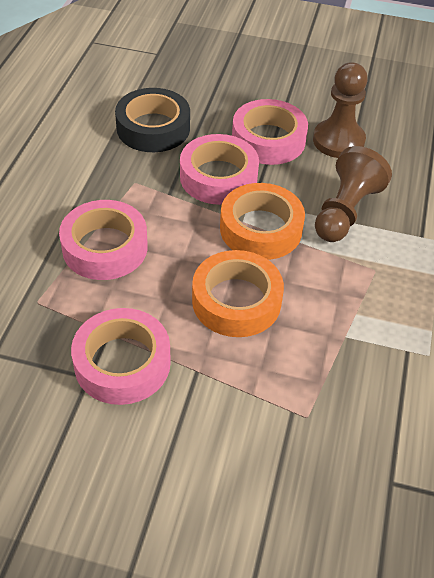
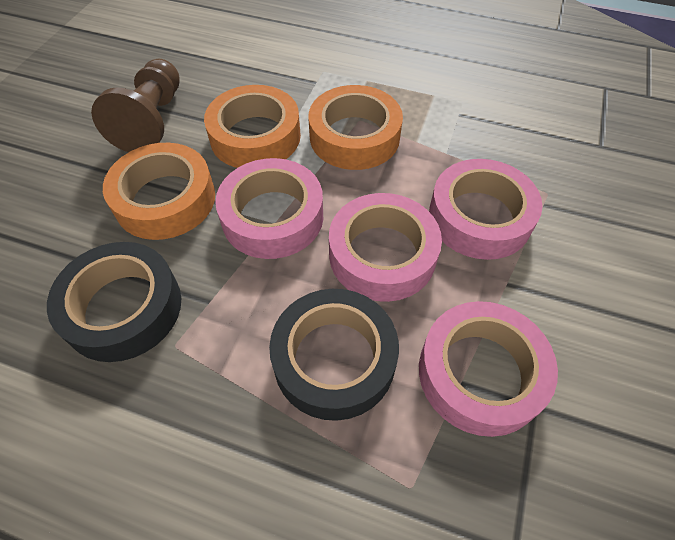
black tape: 1 -> 2
brown pawn: 2 -> 1
orange tape: 2 -> 3

